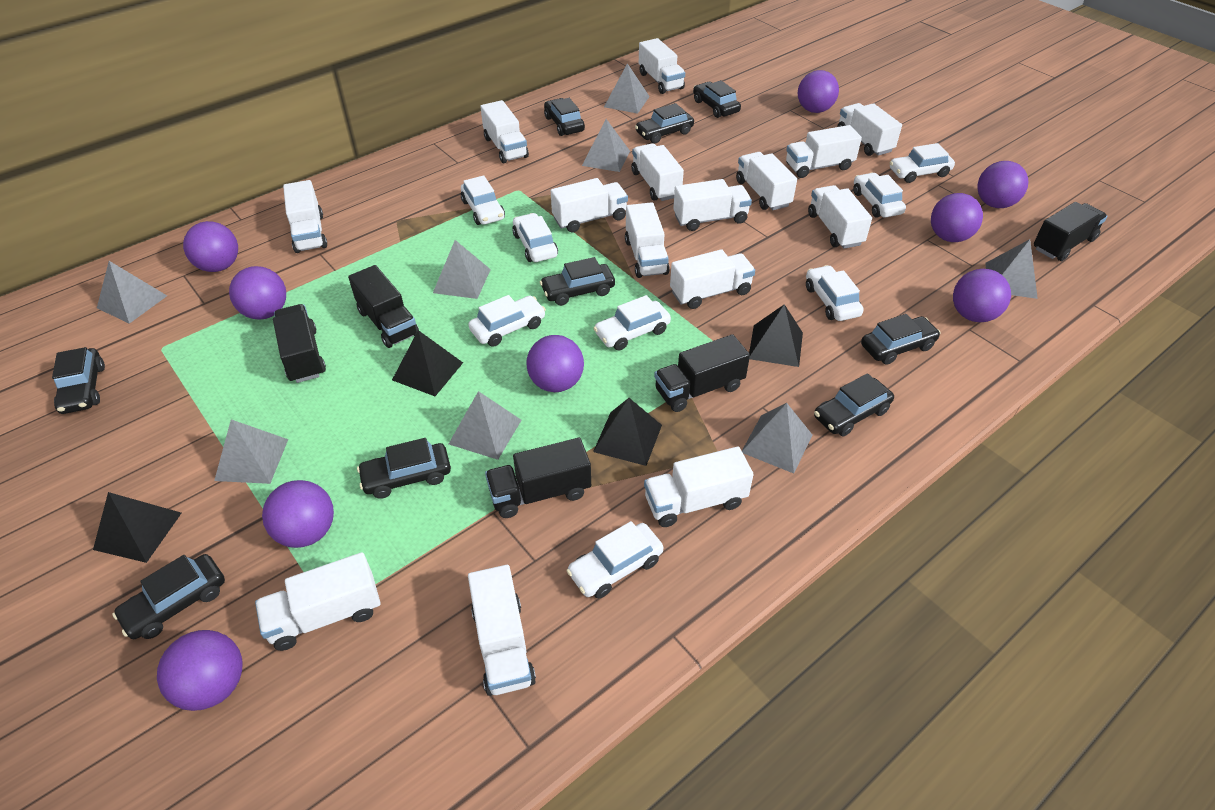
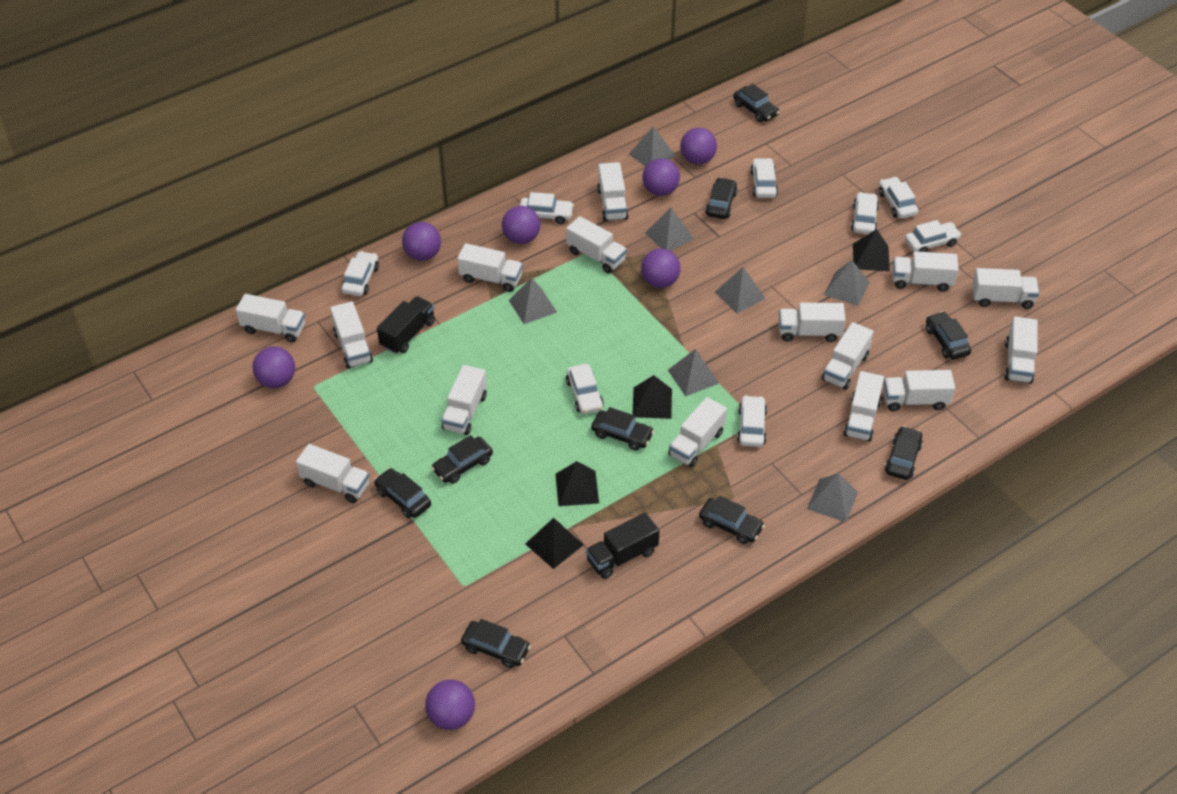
black truck: 5 -> 2
grey pyramid: 8 -> 7
purple ball: 9 -> 7

